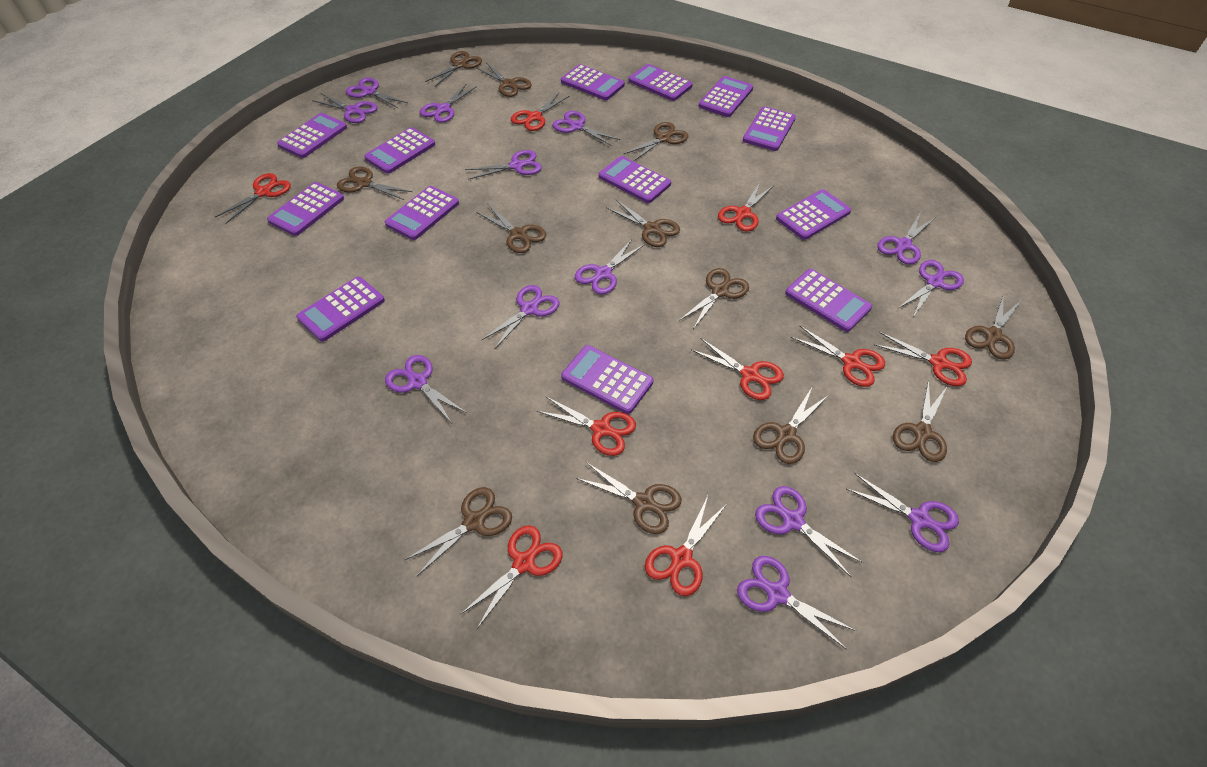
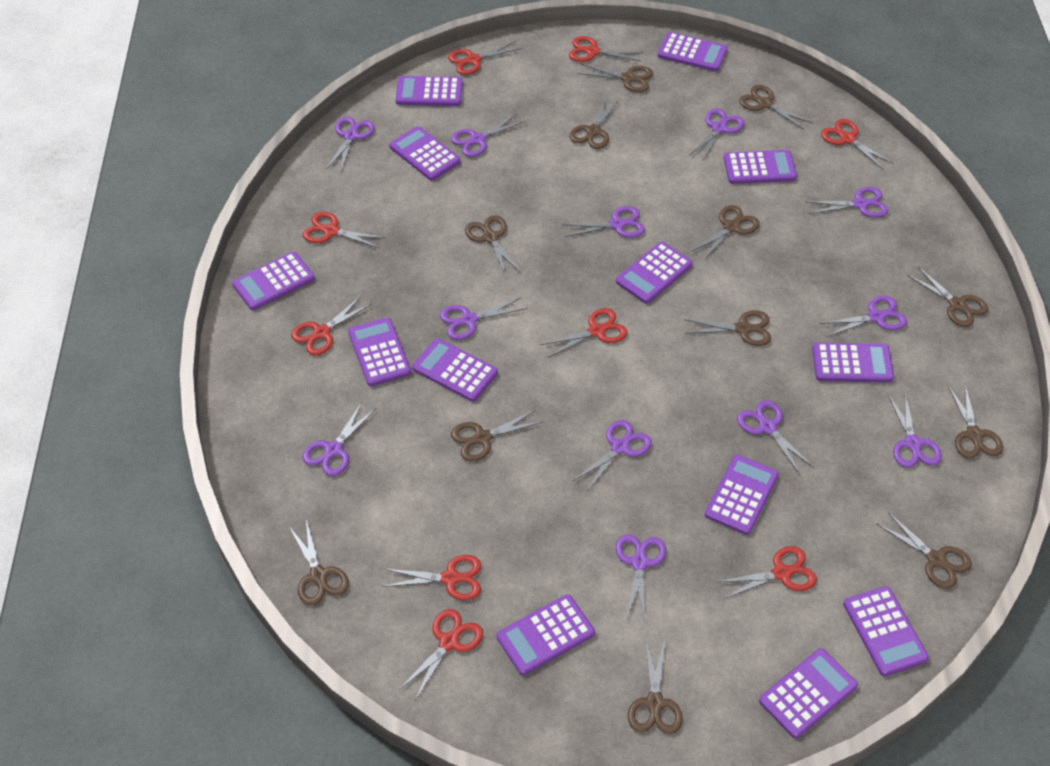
purple scissors: 13 -> 12

